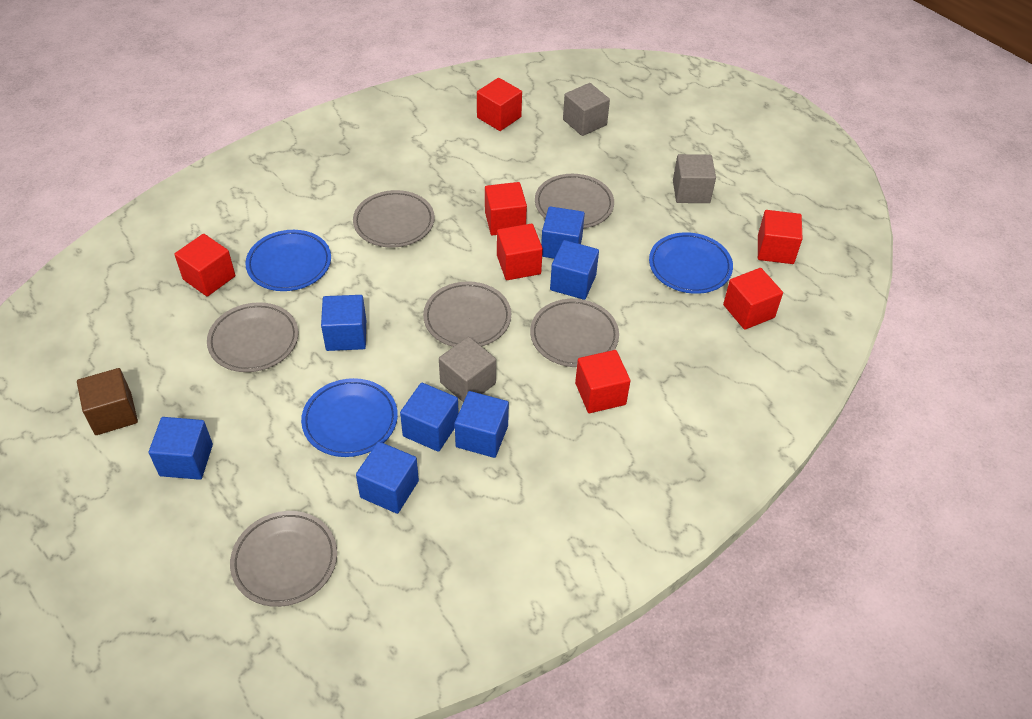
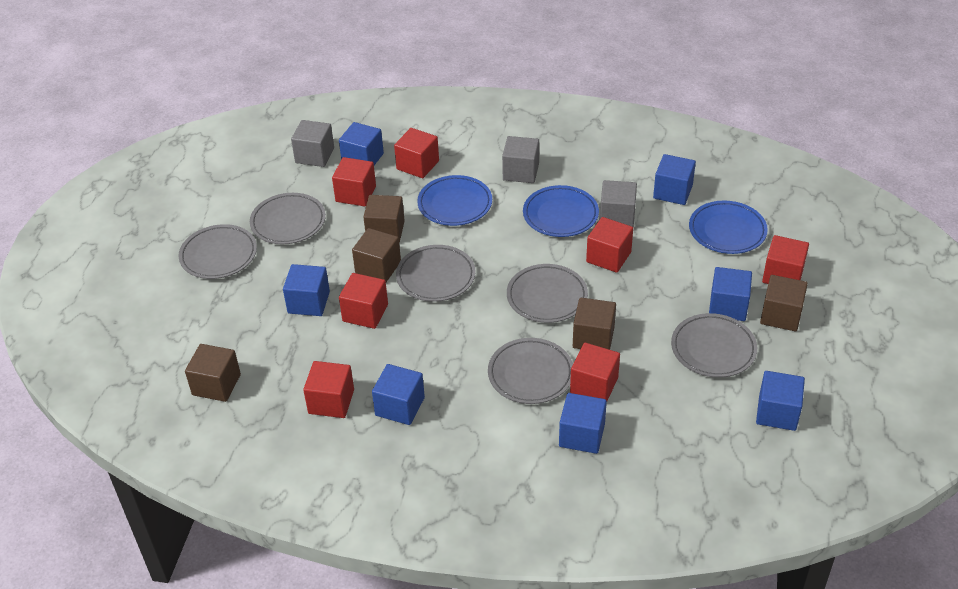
brown cube: 1 -> 5

